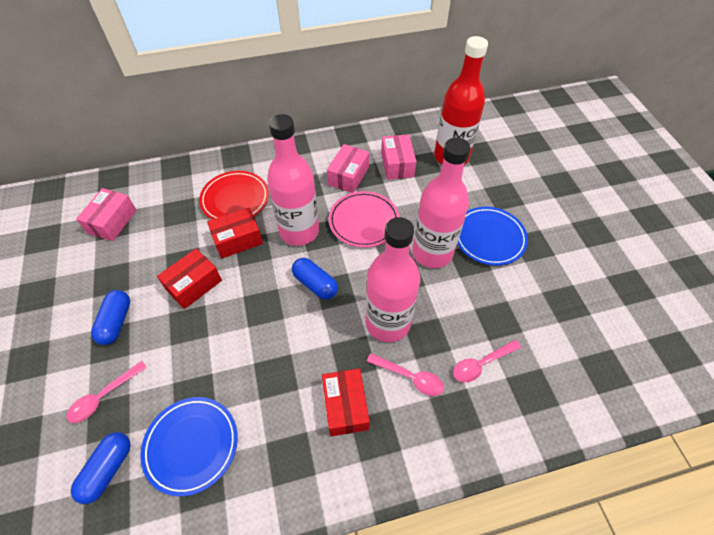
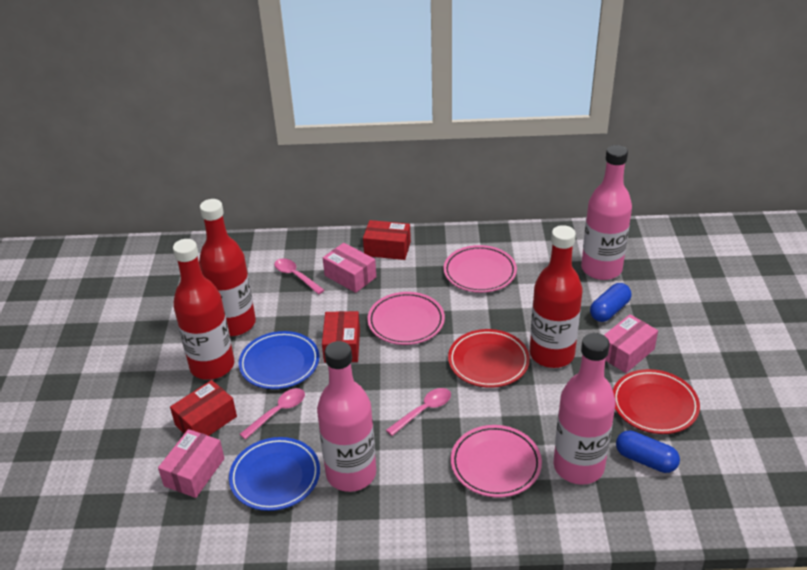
blue capsule: 3 -> 2
pink plate: 1 -> 3
red bottle: 1 -> 3
red plate: 1 -> 2

